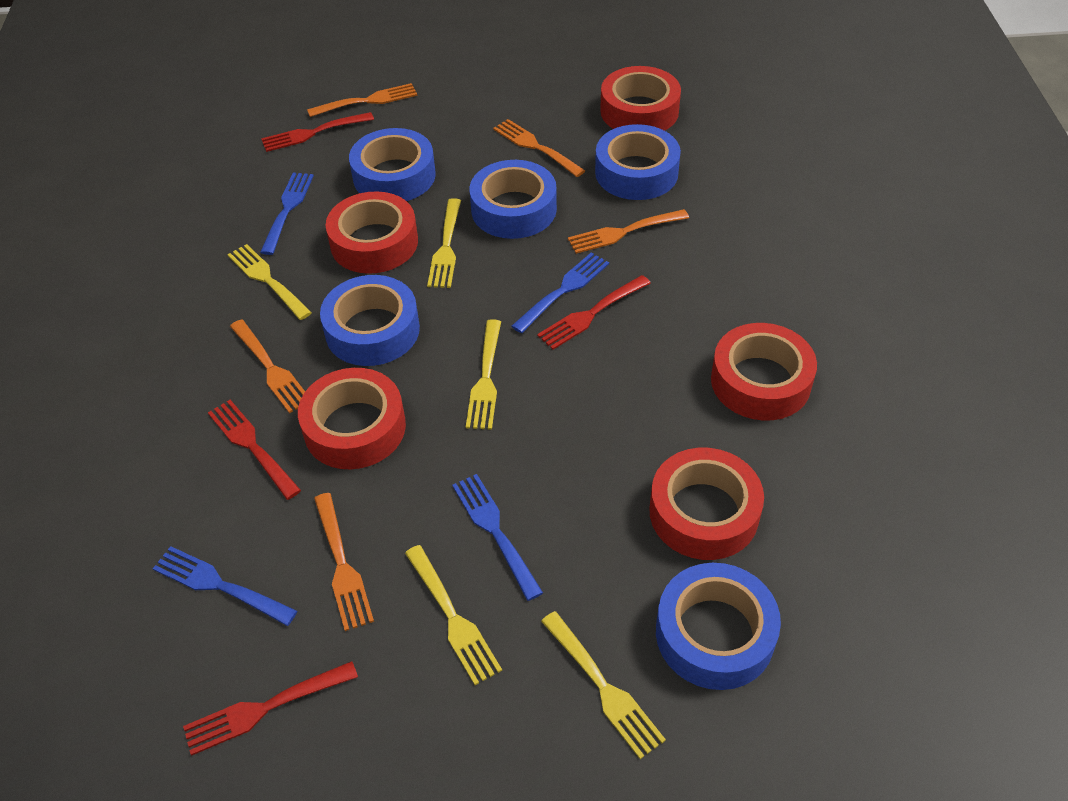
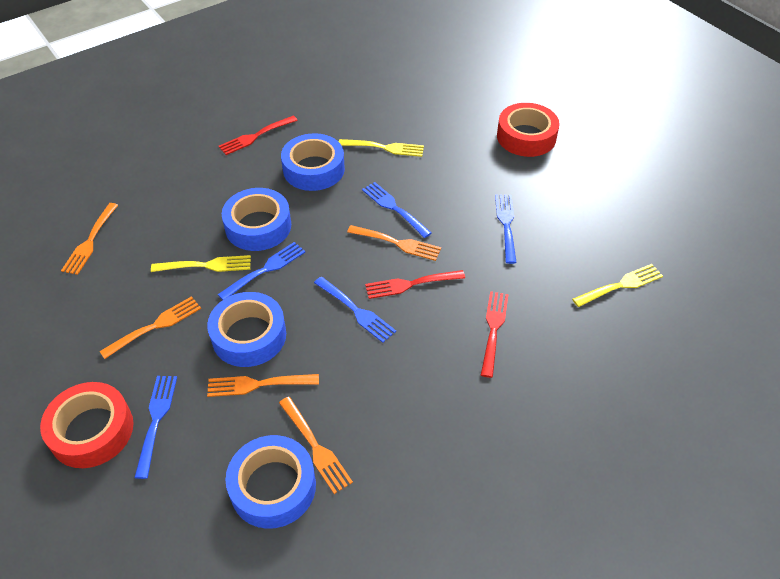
blue fork: 4 -> 5
blue tape: 5 -> 4
red fork: 4 -> 3
red tape: 5 -> 2
yellow fork: 5 -> 3

